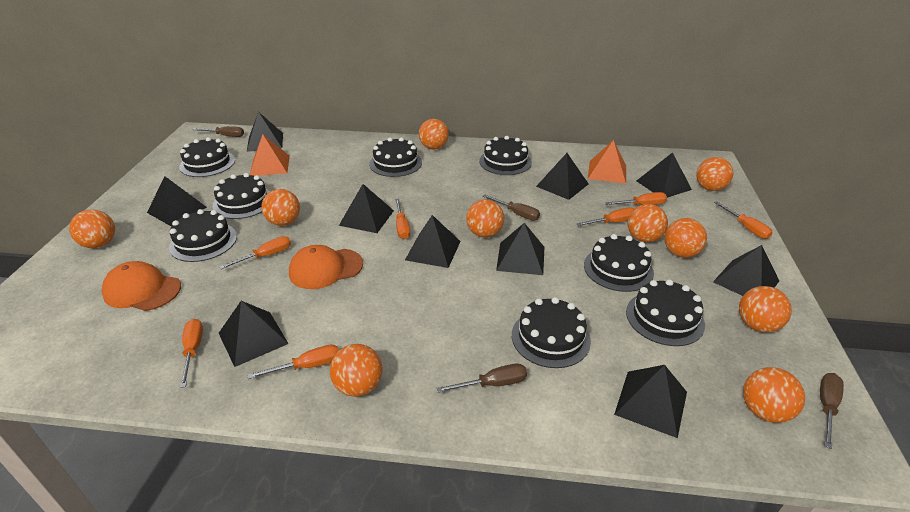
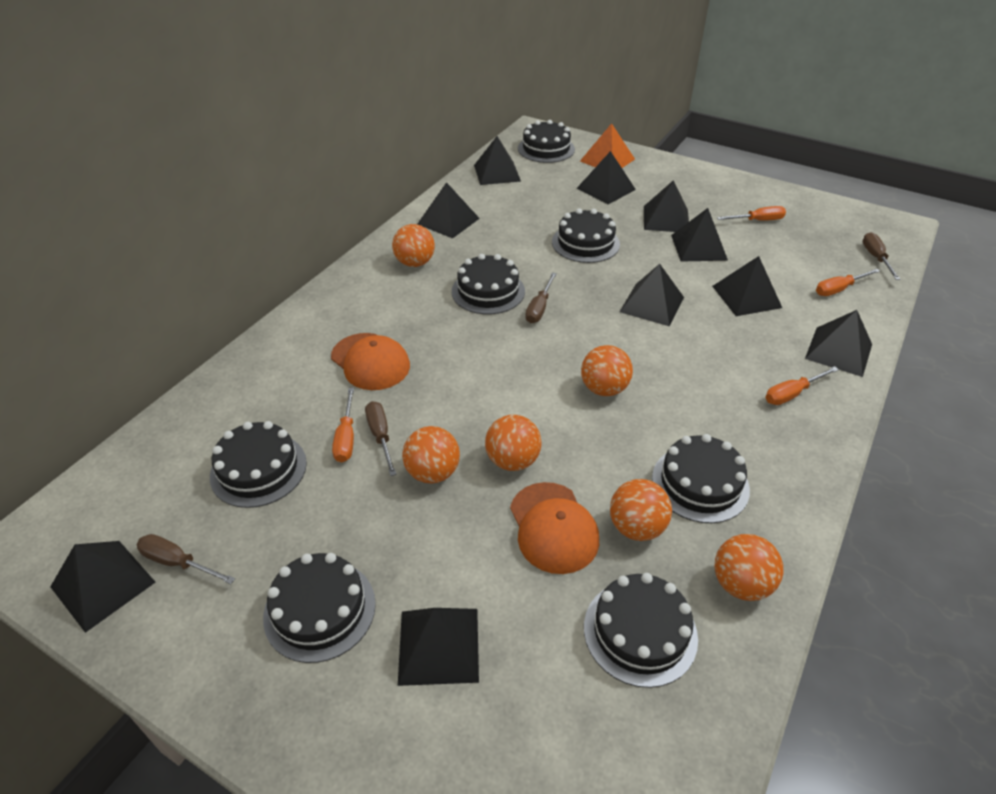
black cake: 8 -> 7
orange ball: 10 -> 6
orange pyramid: 2 -> 1
orange screwdriver: 7 -> 4

